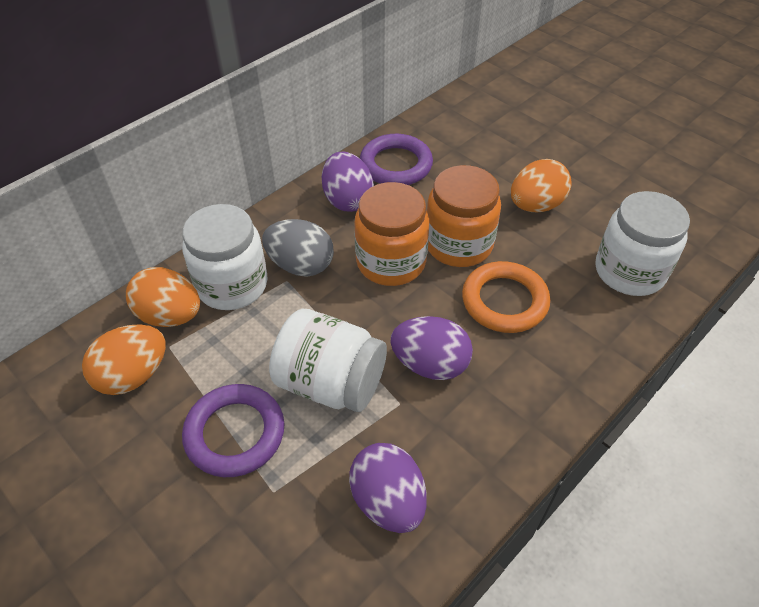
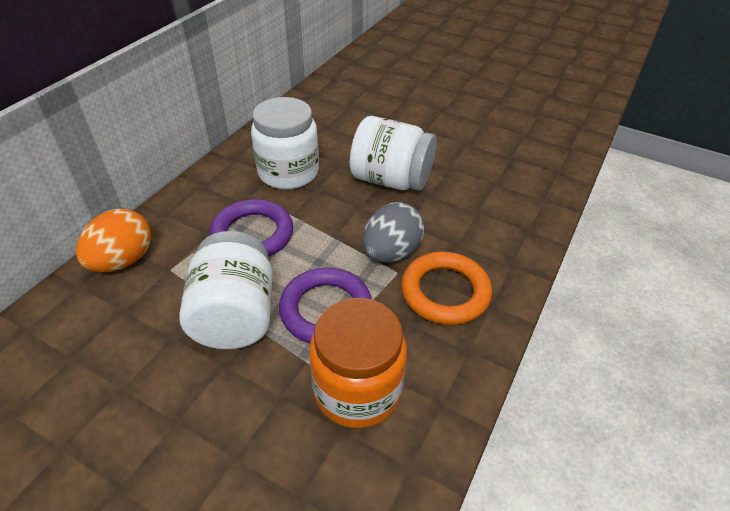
orange egg: 3 -> 1
orange jar: 2 -> 1
purple egg: 3 -> 0

